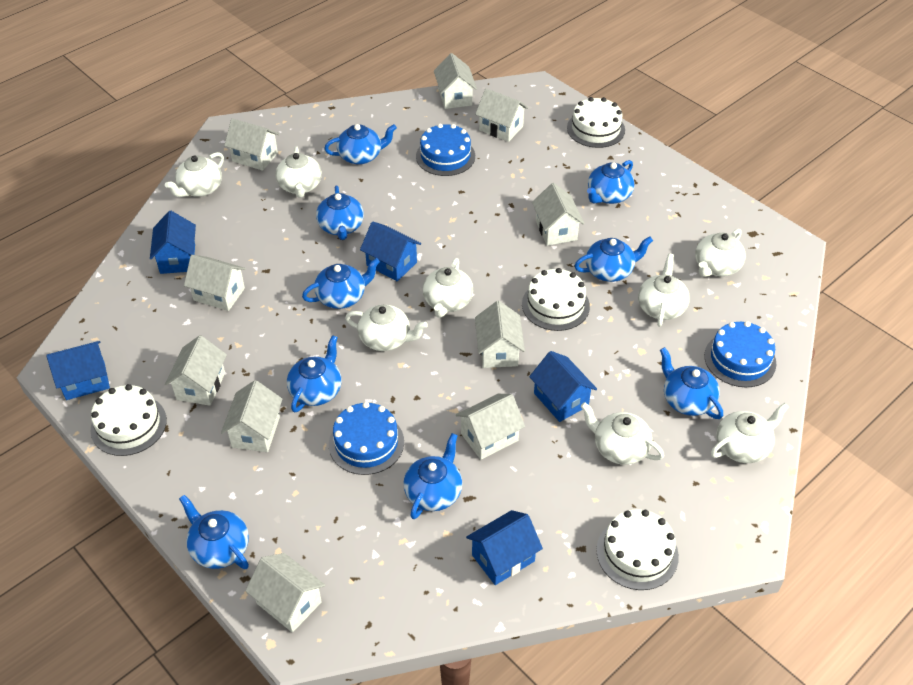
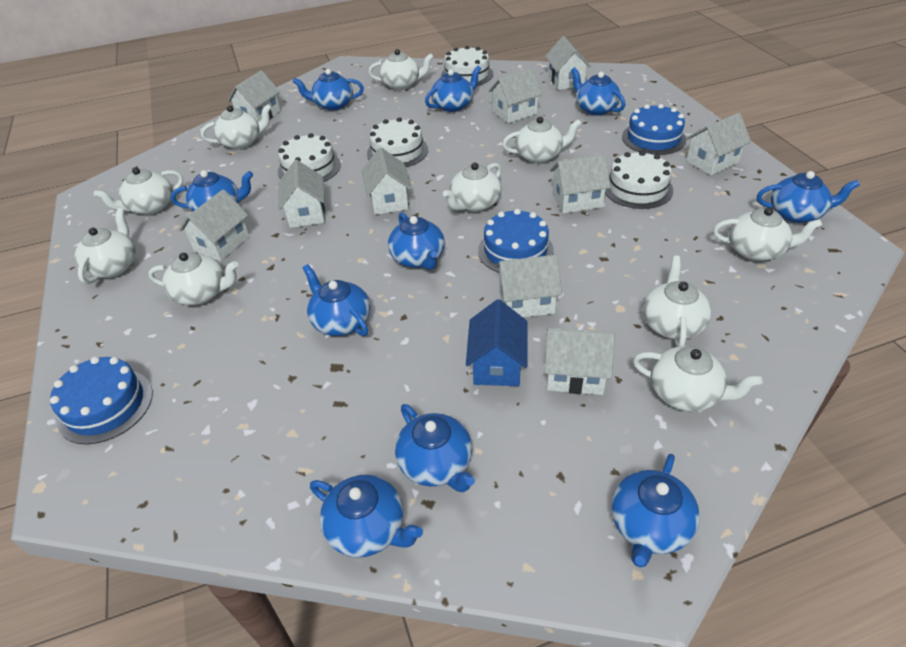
blue house: 5 -> 1
blue teapot: 9 -> 10
white teapot: 8 -> 10

